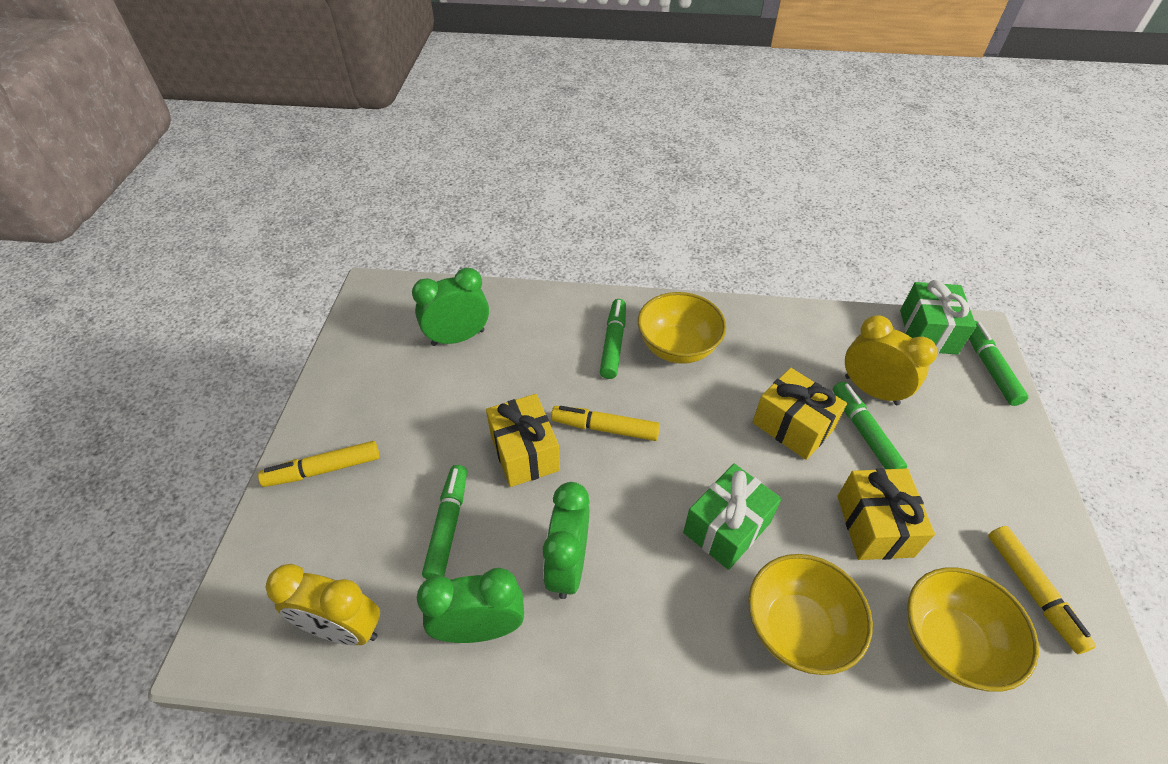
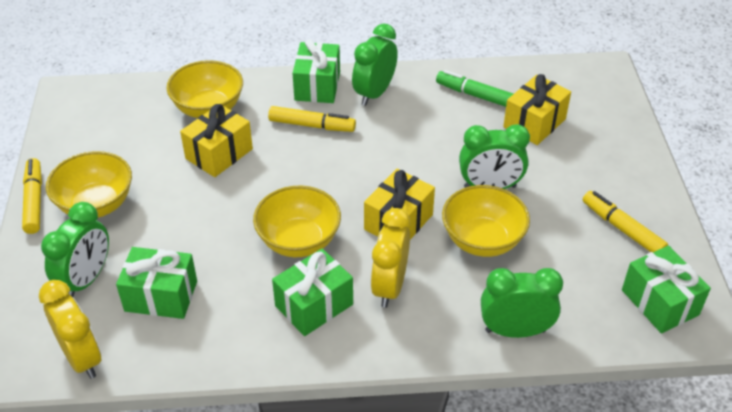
green clock: 3 -> 4
green gift: 2 -> 4
green marker: 4 -> 1
yellow bowl: 3 -> 4

